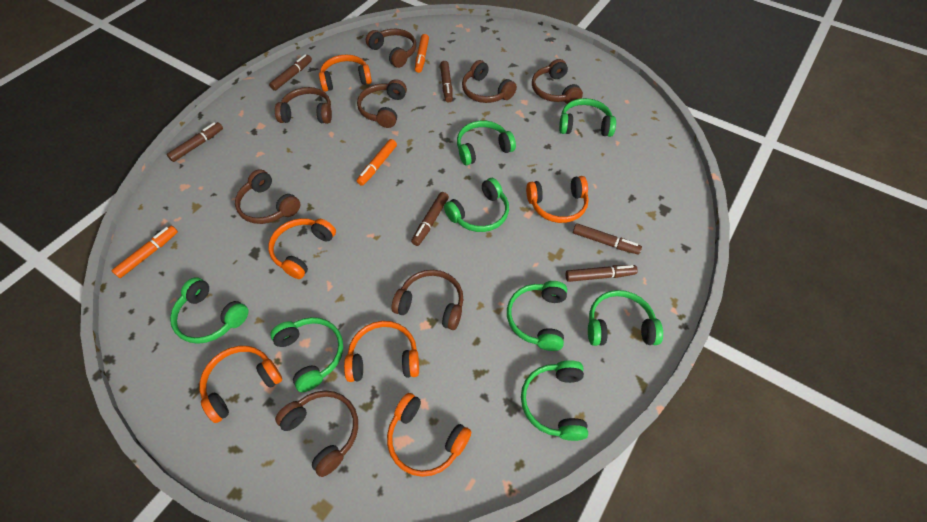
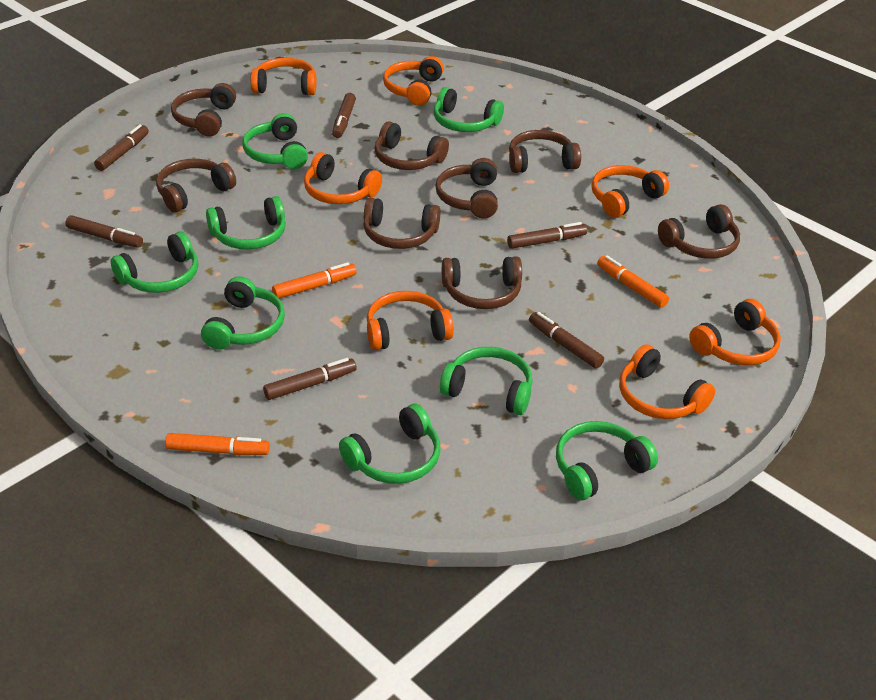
orange headphones: 6 -> 7

